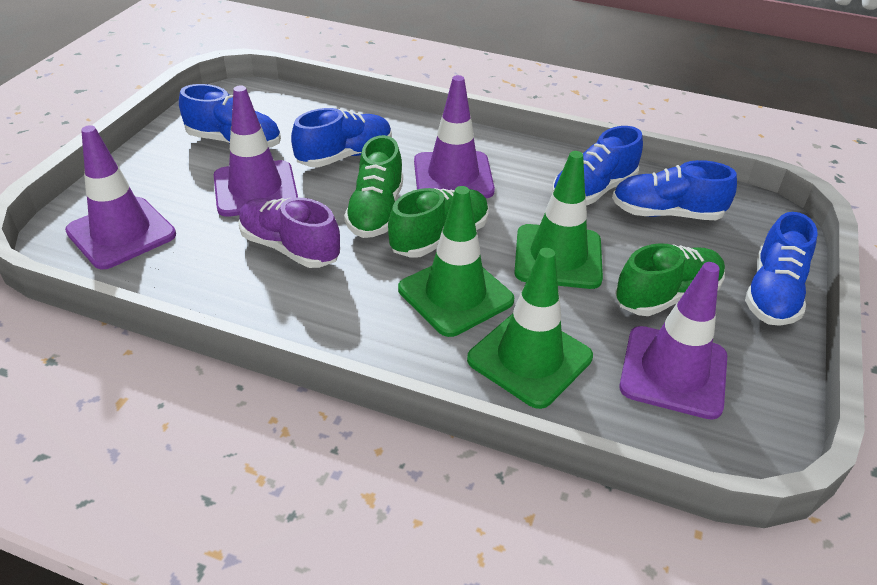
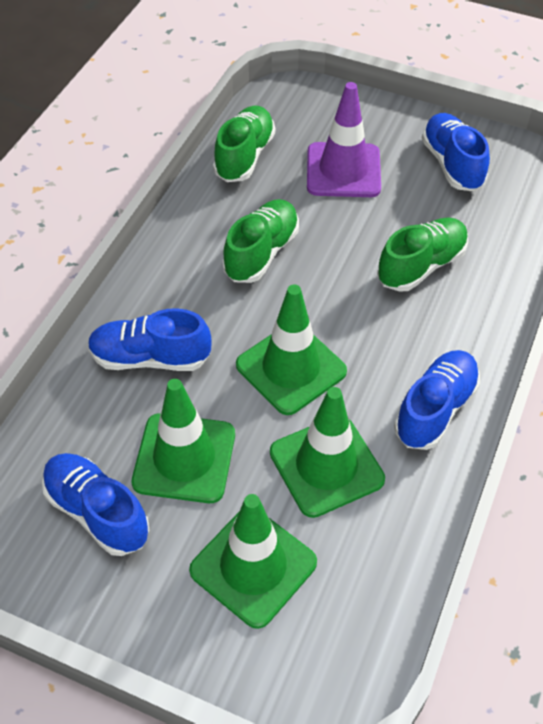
blue shoe: 5 -> 4
green traffic cone: 3 -> 4
purple shoe: 1 -> 0
purple traffic cone: 4 -> 1

